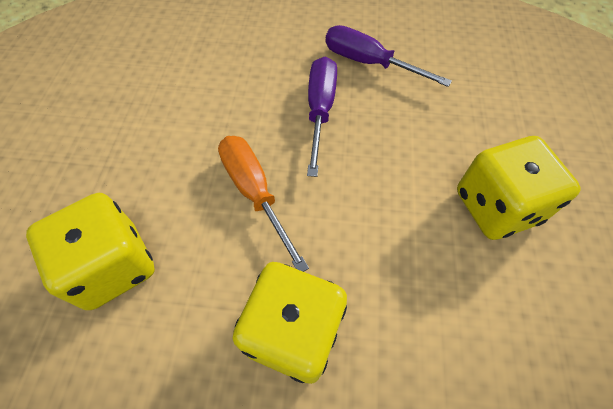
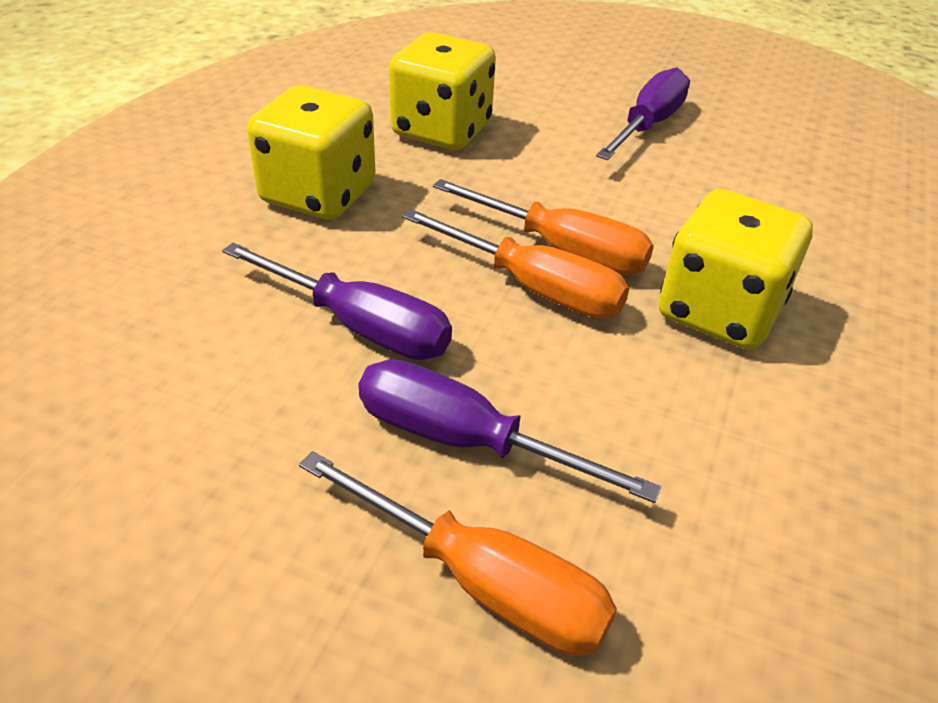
orange screwdriver: 1 -> 3
purple screwdriver: 2 -> 3

